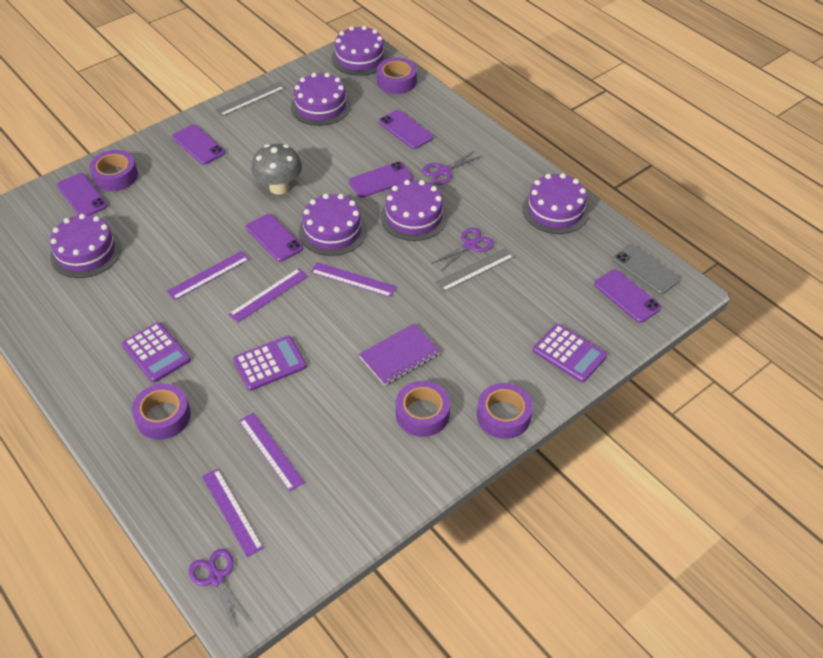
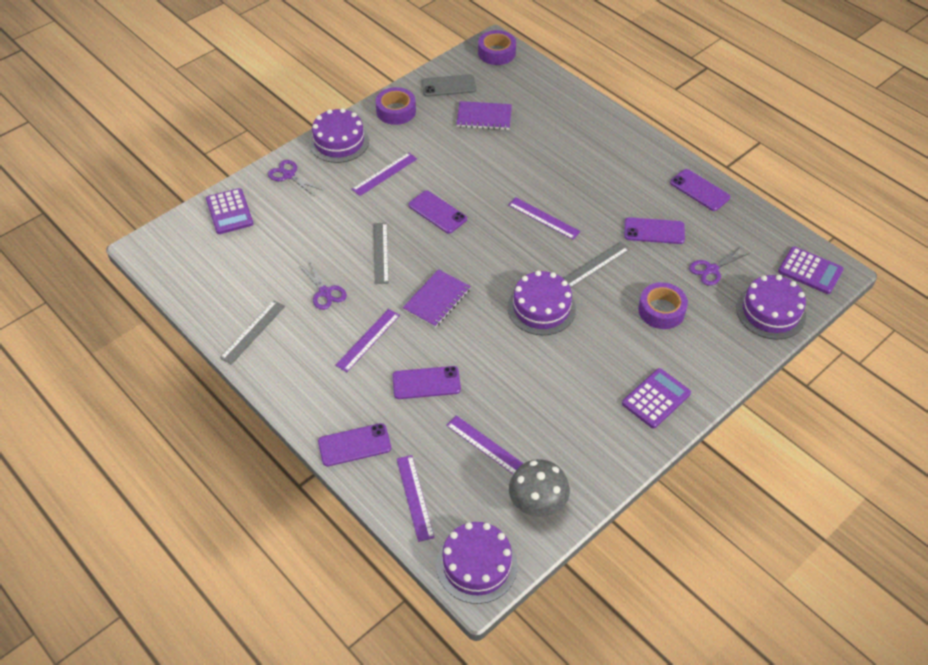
grey ruler: 2 -> 3
purple cake: 6 -> 4
purple notebook: 1 -> 2
purple phone: 6 -> 5
purple tape: 5 -> 3

